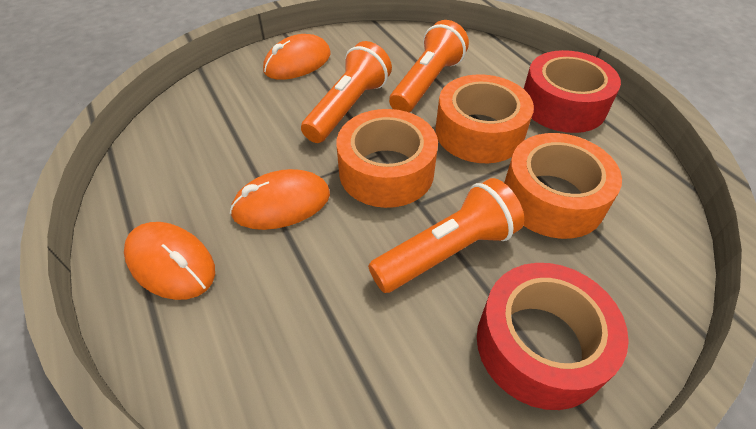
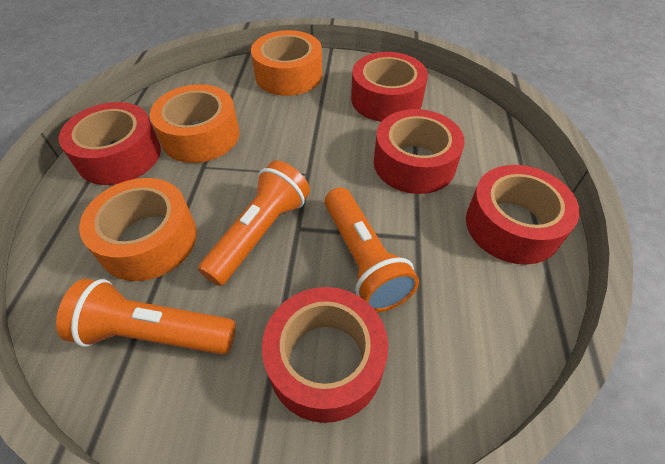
orange mouse: 3 -> 0
red tape: 2 -> 5

